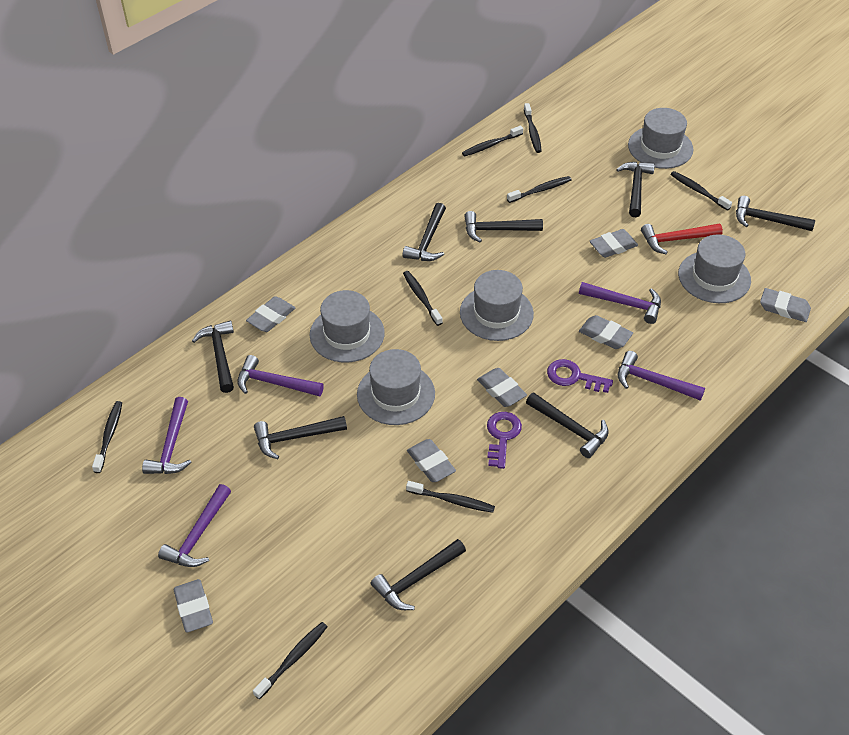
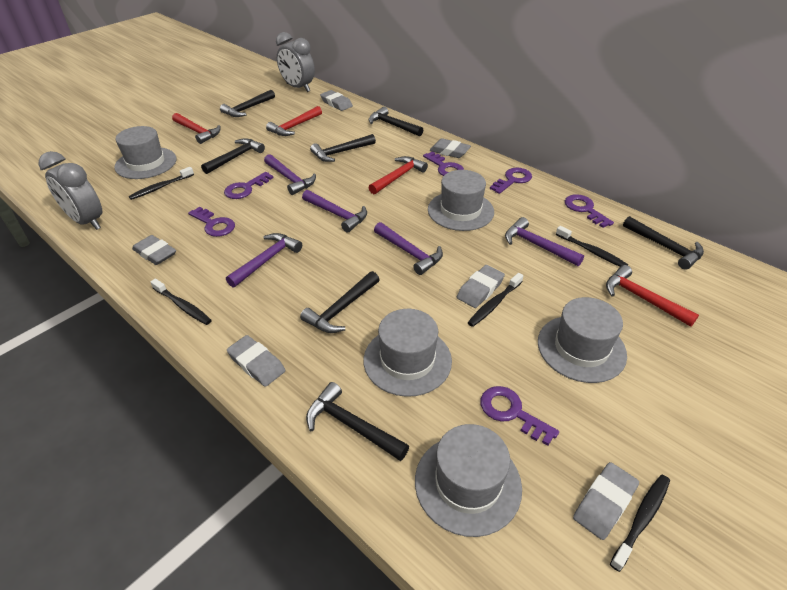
black hammer: 8 -> 7
black toothbrush: 8 -> 5
grey clock: 0 -> 2
grey eraser: 7 -> 6
purple key: 2 -> 6
red hammer: 1 -> 4

